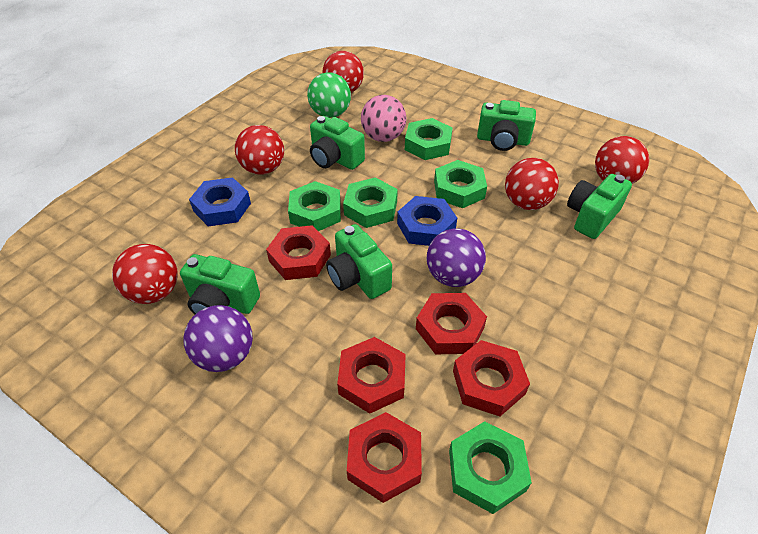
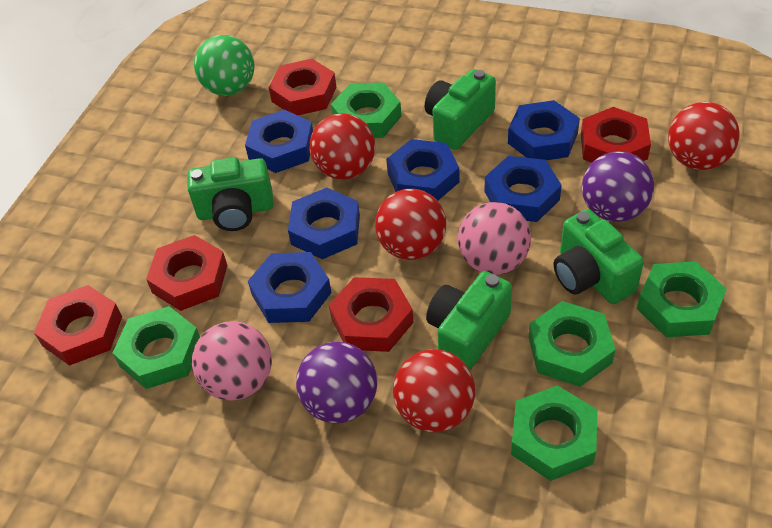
blue nut: 2 -> 6
green camera: 5 -> 4
pink ball: 1 -> 2
red ball: 5 -> 4

